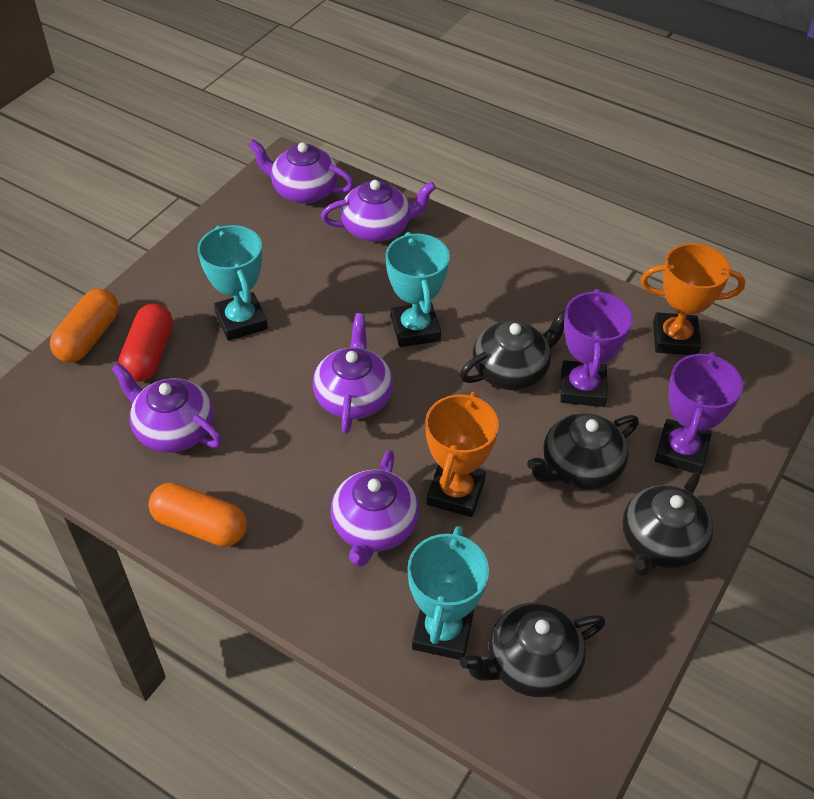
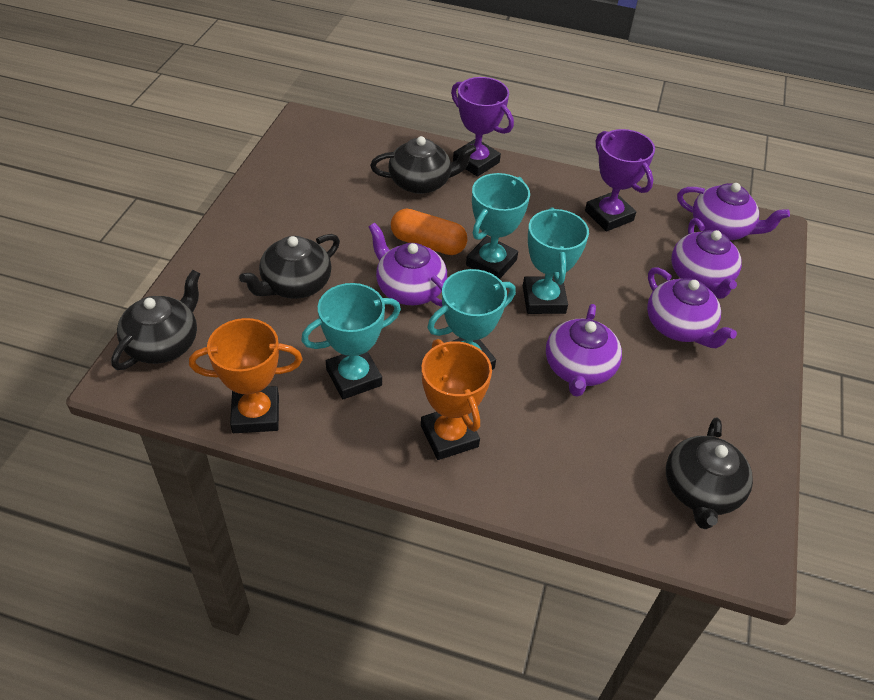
orange capsule: 2 -> 1
red capsule: 1 -> 0
turquoise trophy: 3 -> 4

